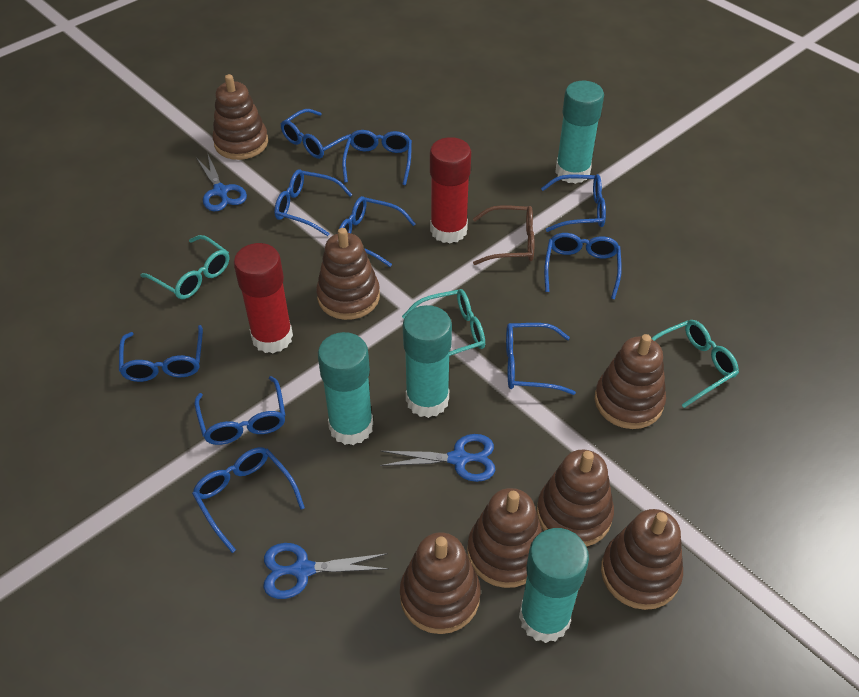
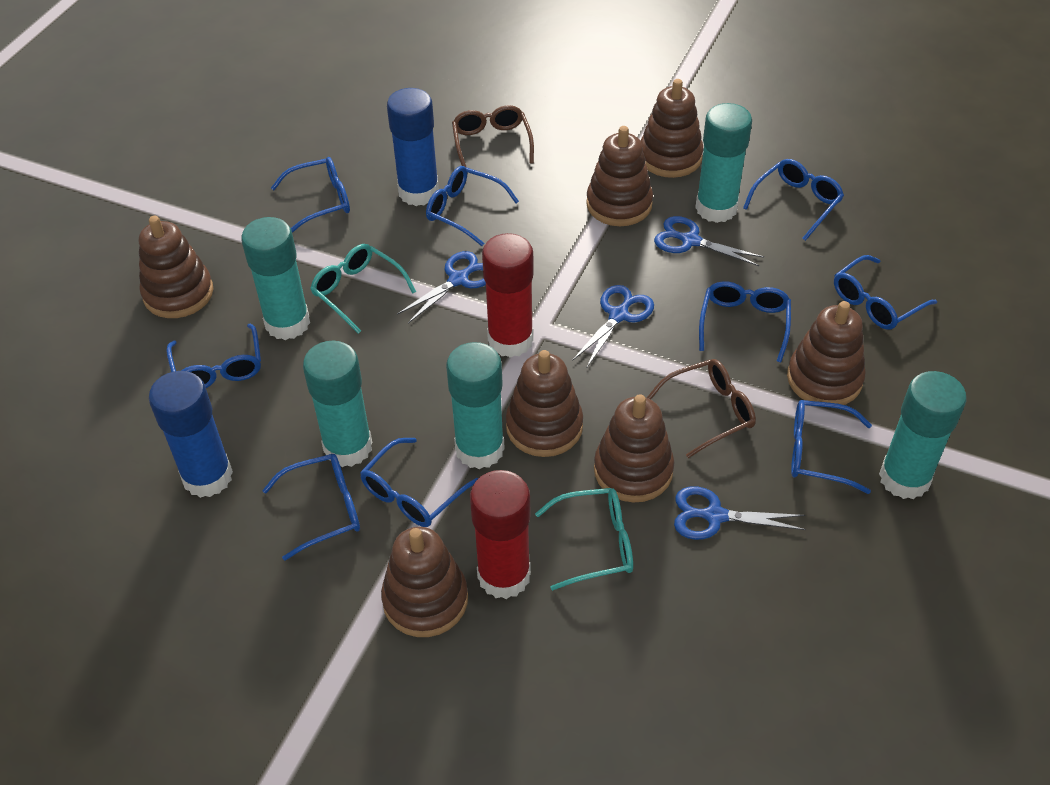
blue glasses: 10 -> 9
blue glue stick: 0 -> 2
blue scissors: 3 -> 4
brown glasses: 1 -> 2
turquoise glasses: 3 -> 2
turquoise glue stick: 4 -> 5

